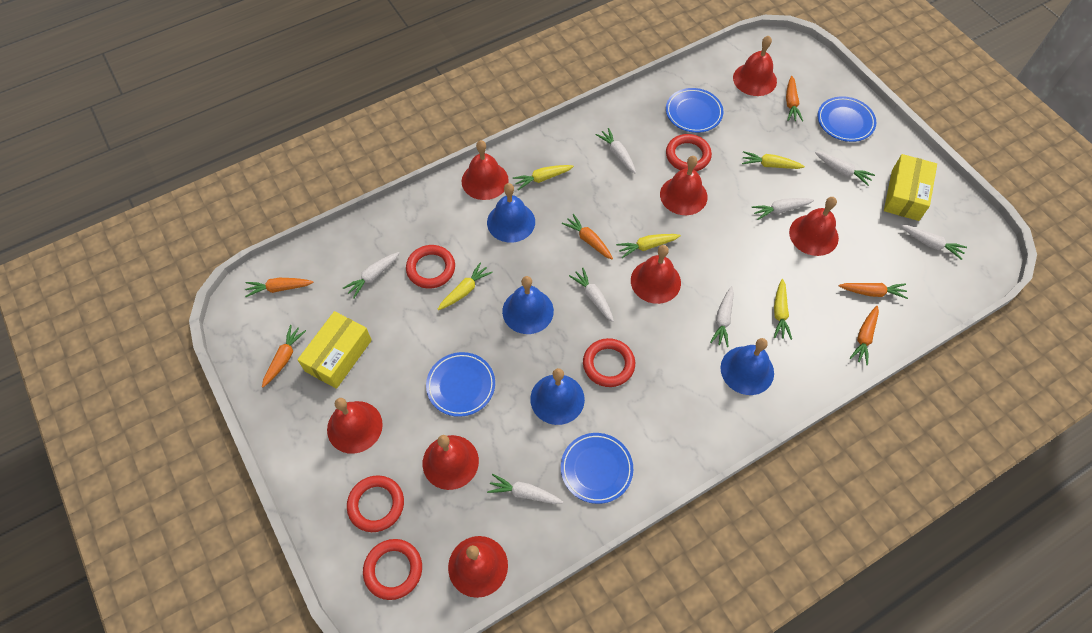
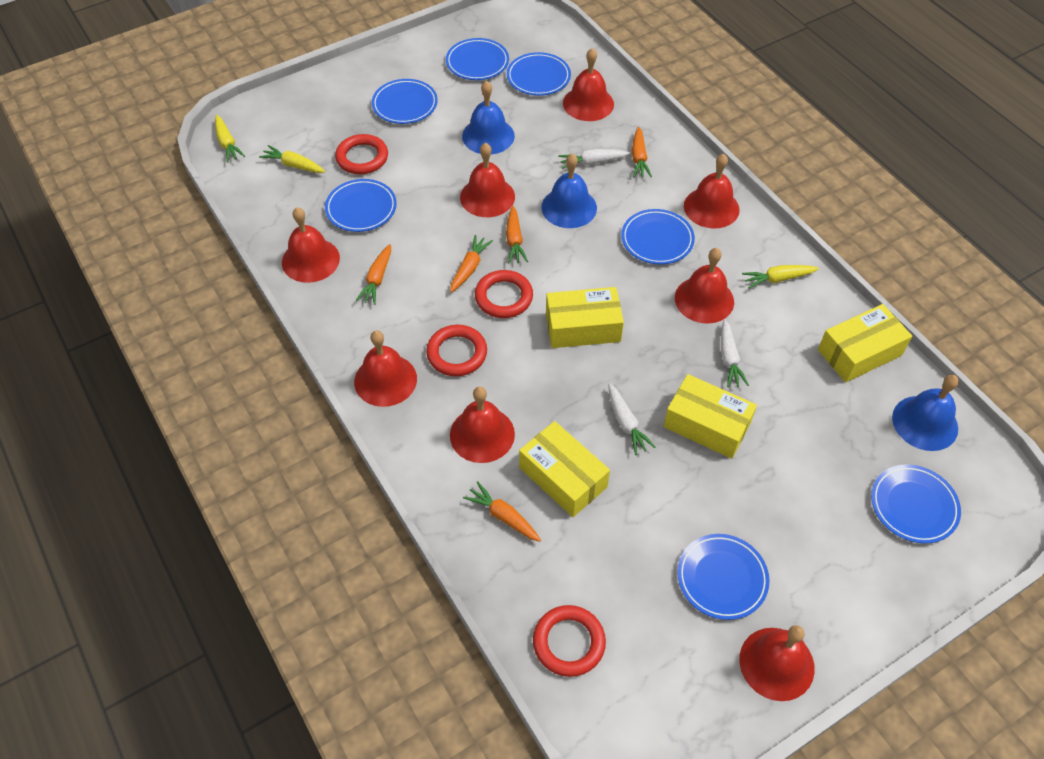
blue bell: 4 -> 3
blue plate: 4 -> 7
orange carrot: 6 -> 5
red ring: 5 -> 4
white carrot: 8 -> 3
yellow box: 2 -> 4
yellow carrot: 5 -> 3

